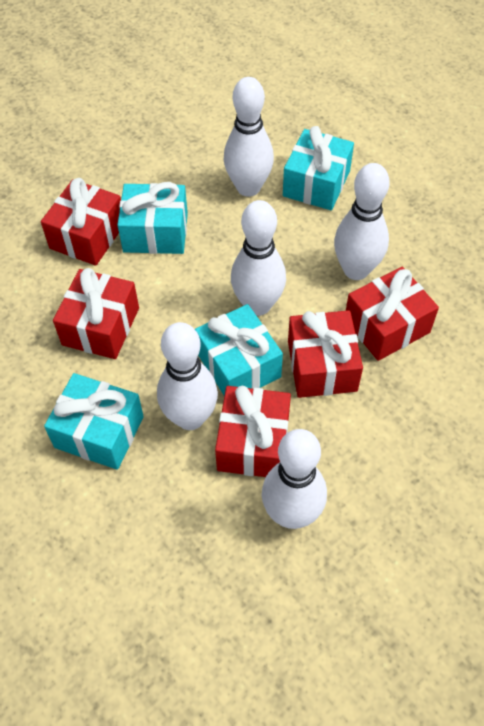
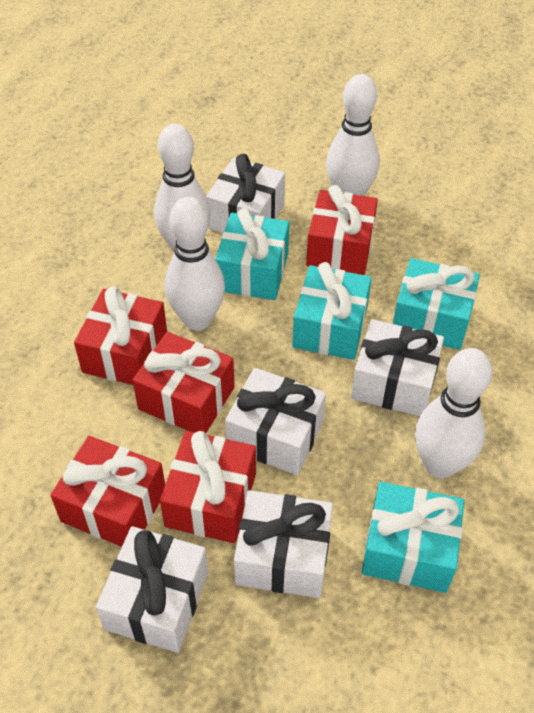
white bowling pin: 5 -> 4
white gift: 0 -> 5

